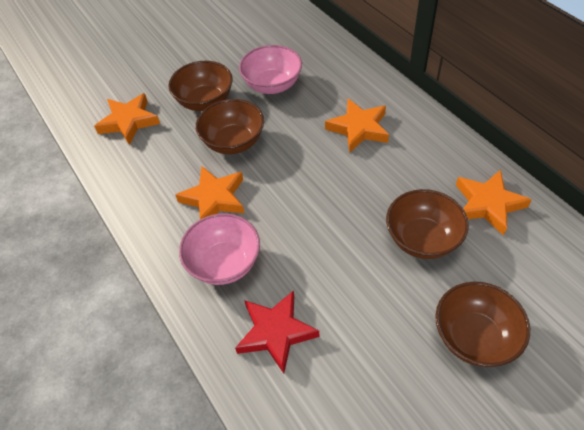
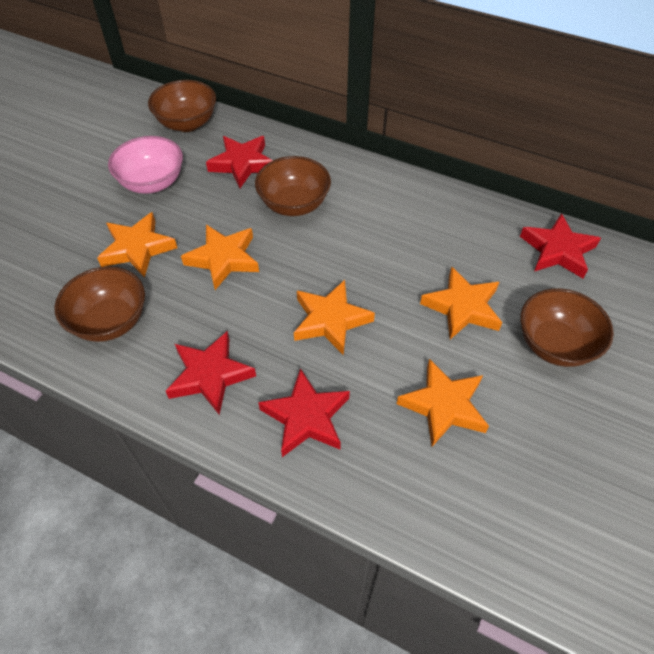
orange star: 4 -> 5
pink bowl: 2 -> 1
red star: 1 -> 4

